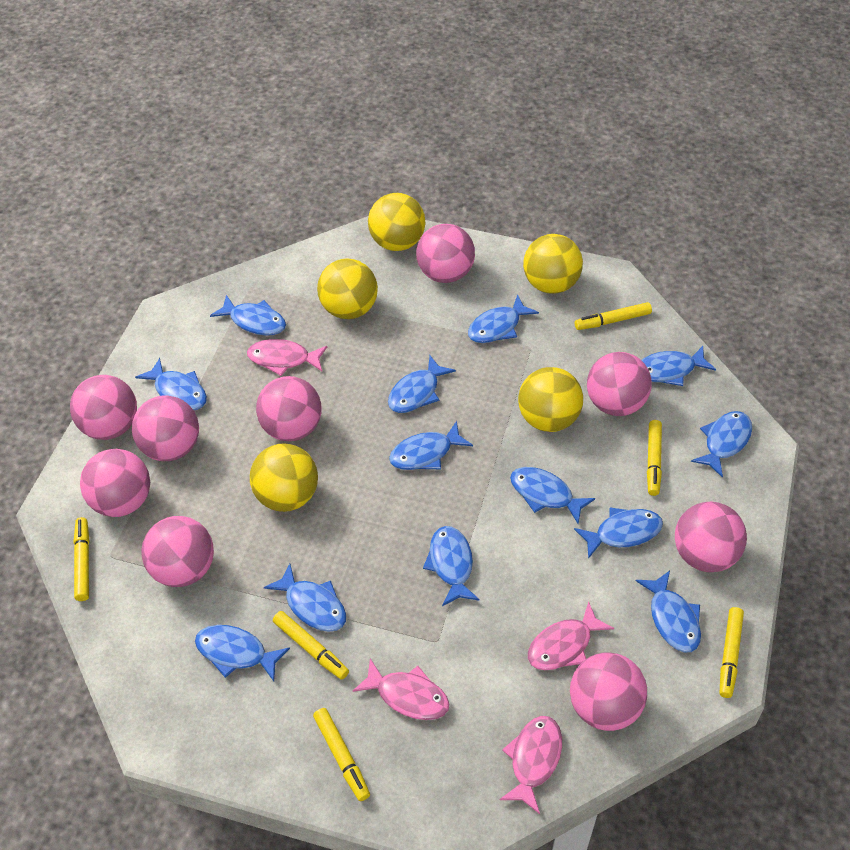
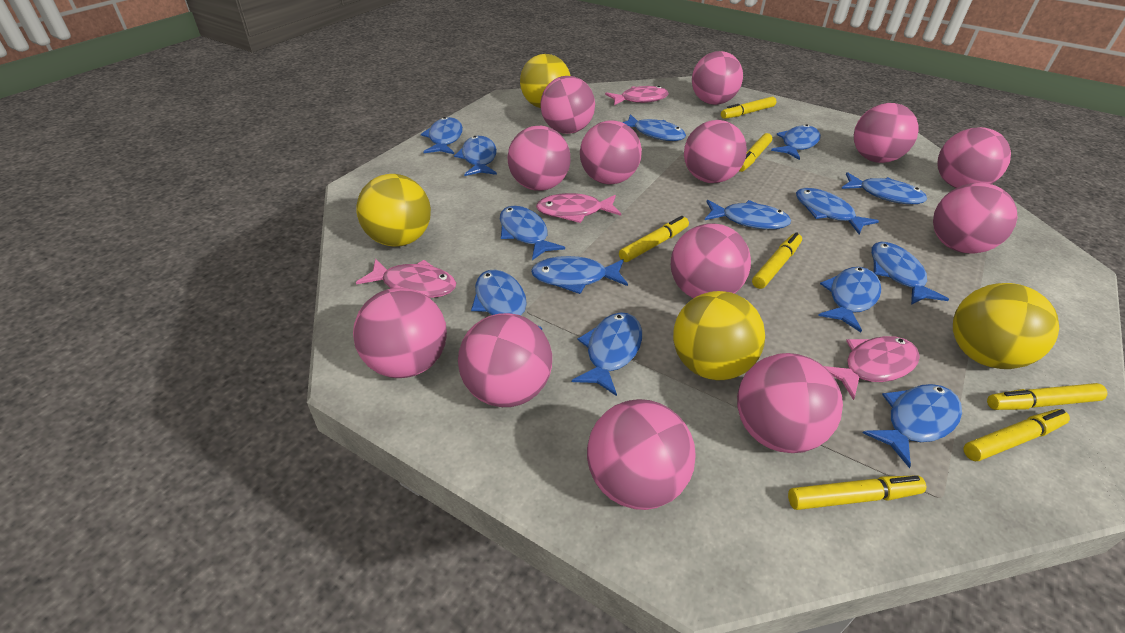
blue fish: 13 -> 14
pink ball: 9 -> 13
yellow ball: 5 -> 4
yellow marker: 6 -> 7

